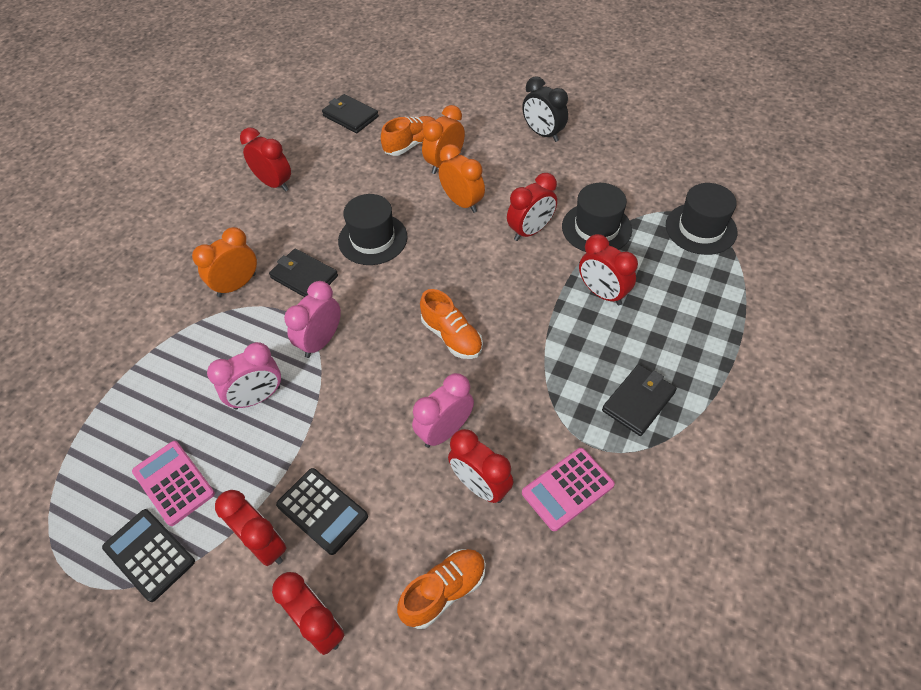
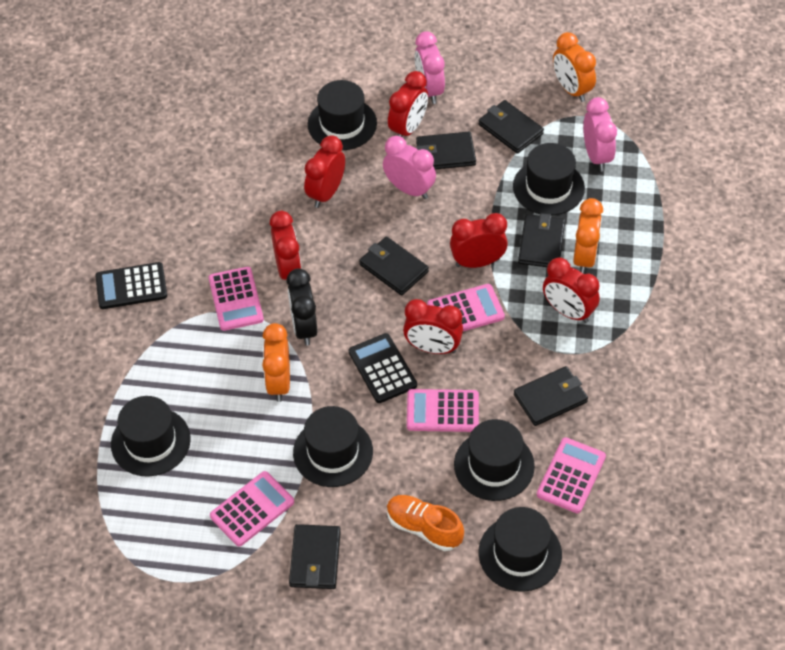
black hat: 3 -> 6
black wallet: 3 -> 6
orange shoe: 3 -> 1
pink calculator: 2 -> 5

